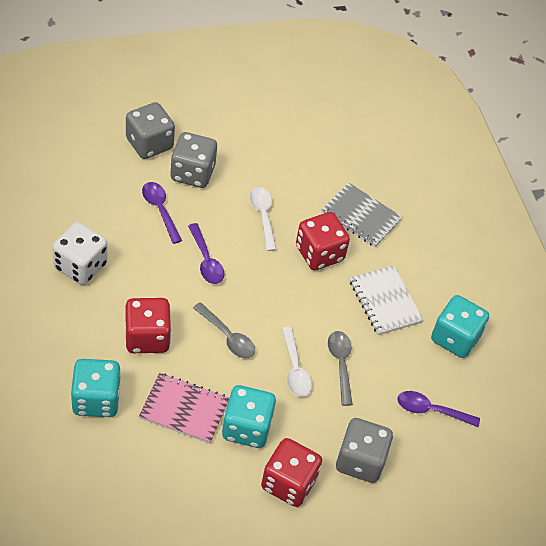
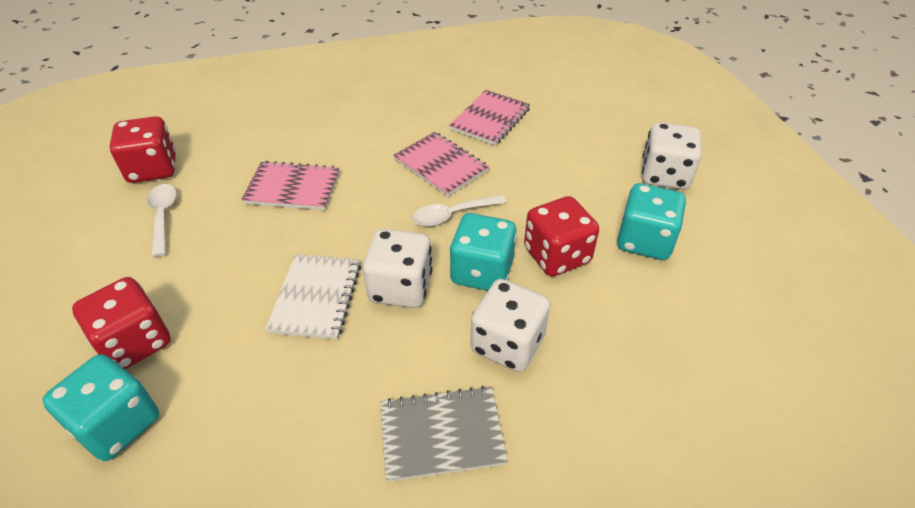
grey dice: 3 -> 0
grey spoon: 2 -> 0
pink notebook: 1 -> 3
purple spoon: 3 -> 0
white dice: 1 -> 3

